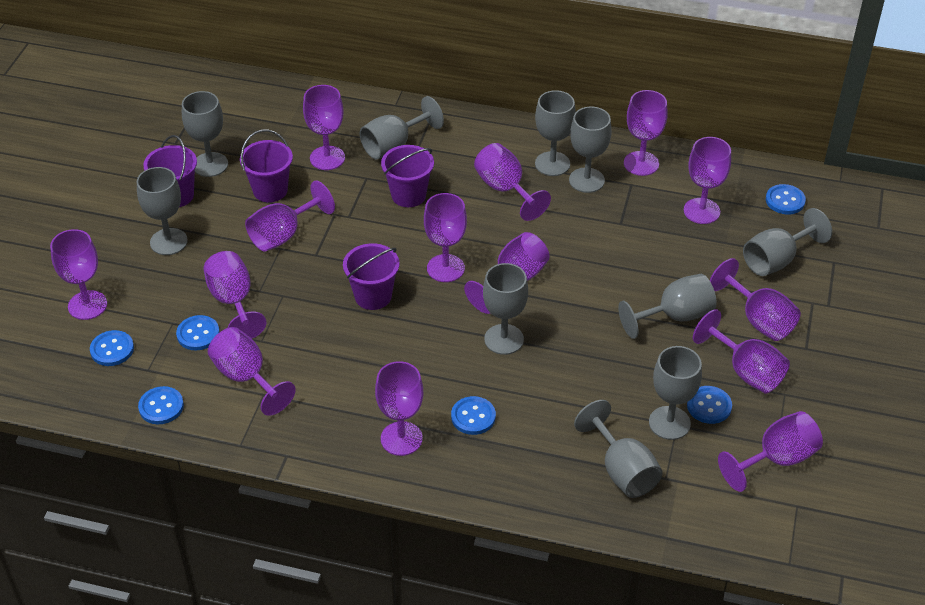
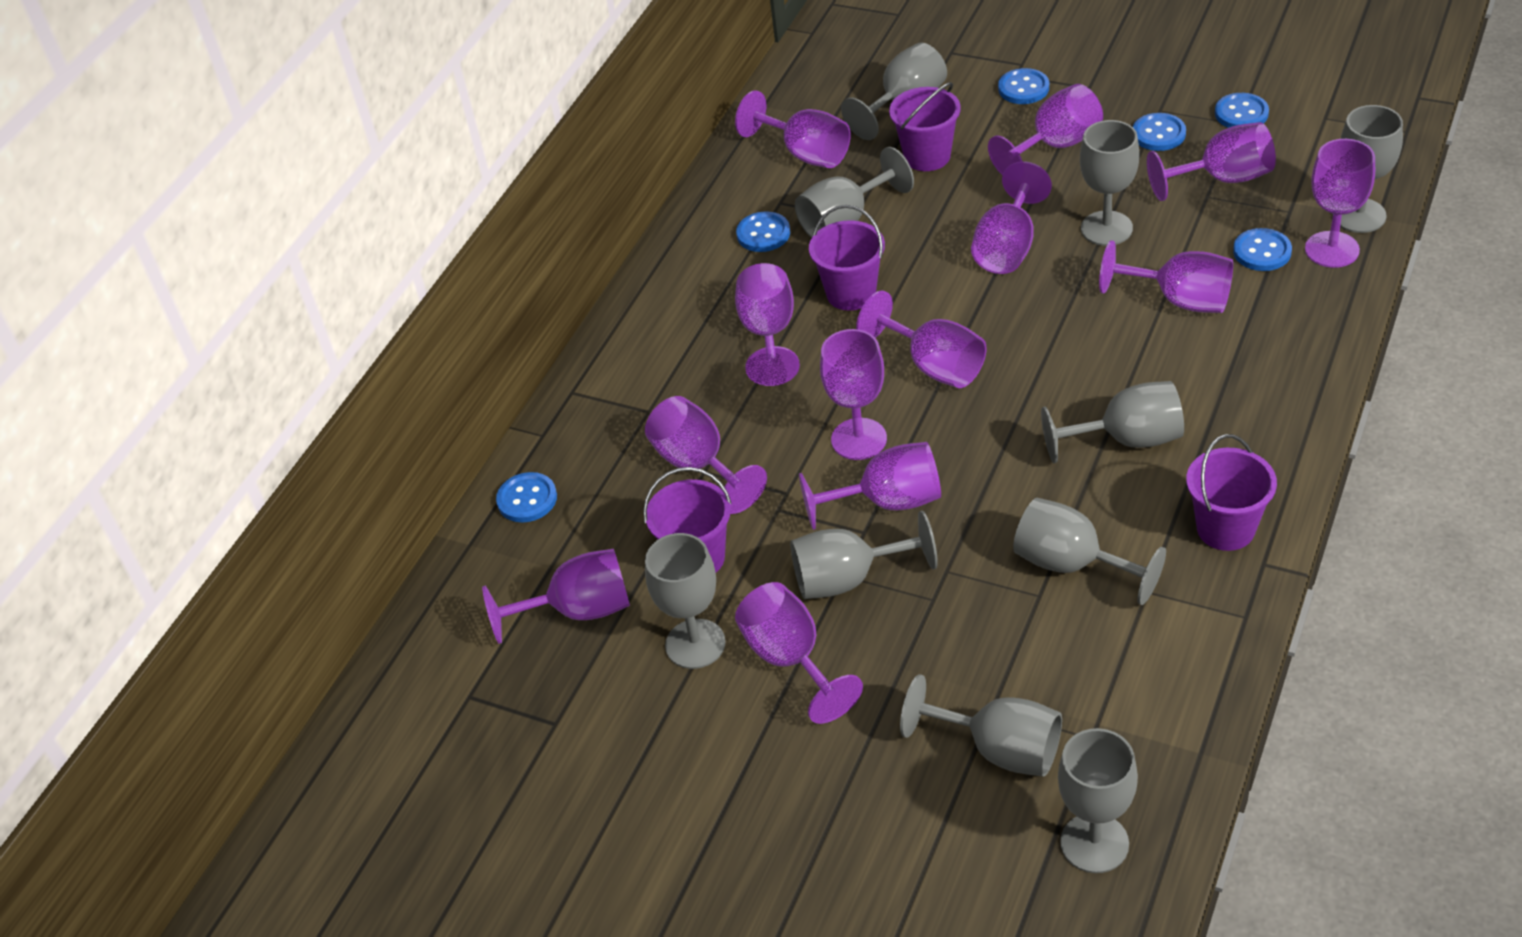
purple goblet: 14 -> 13

